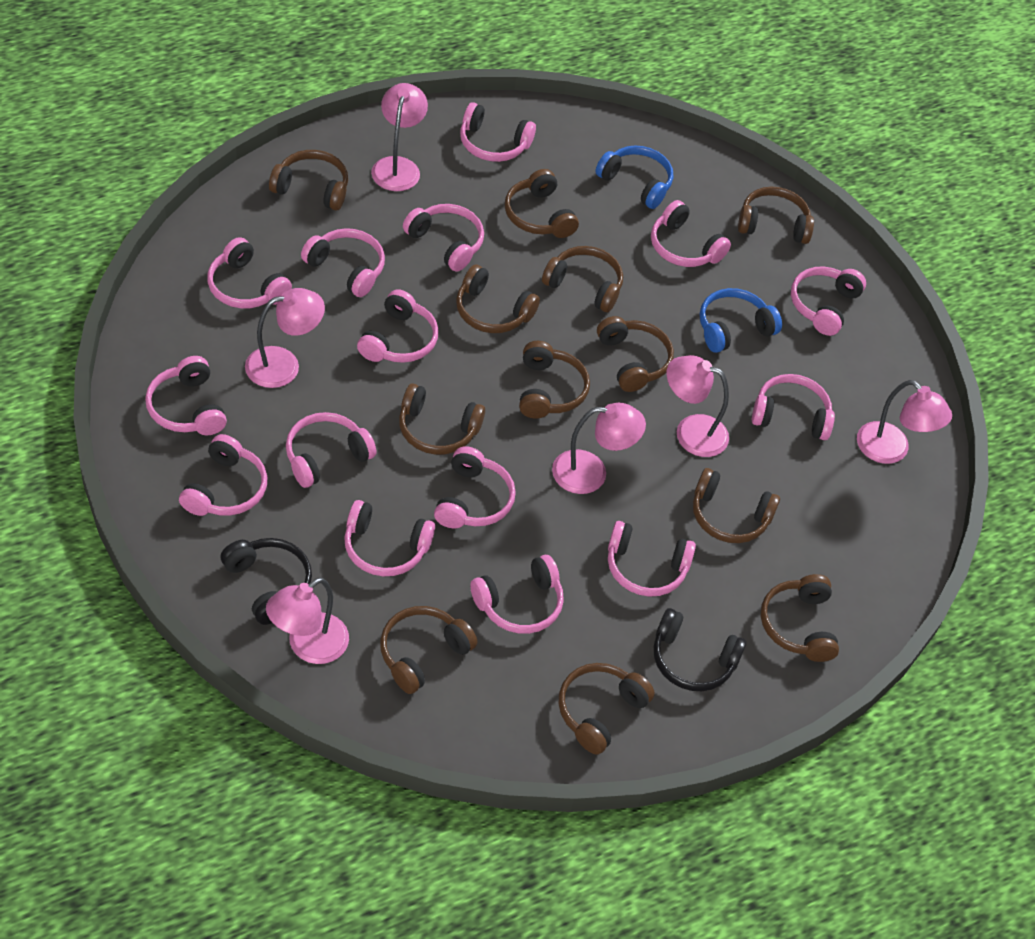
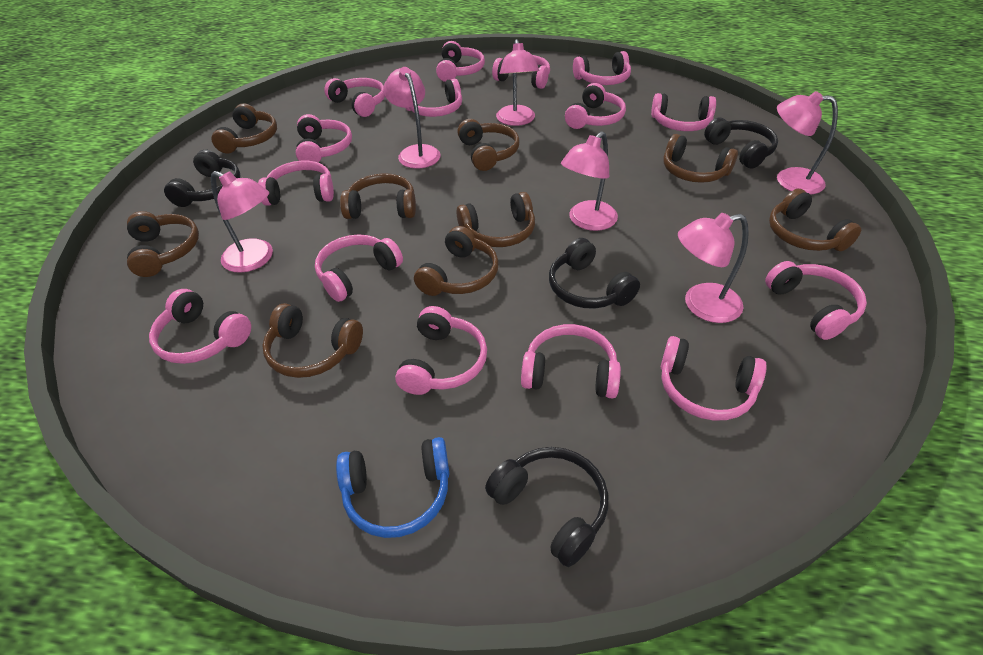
black headphones: 2 -> 4
blue headphones: 2 -> 1
brown headphones: 12 -> 9

